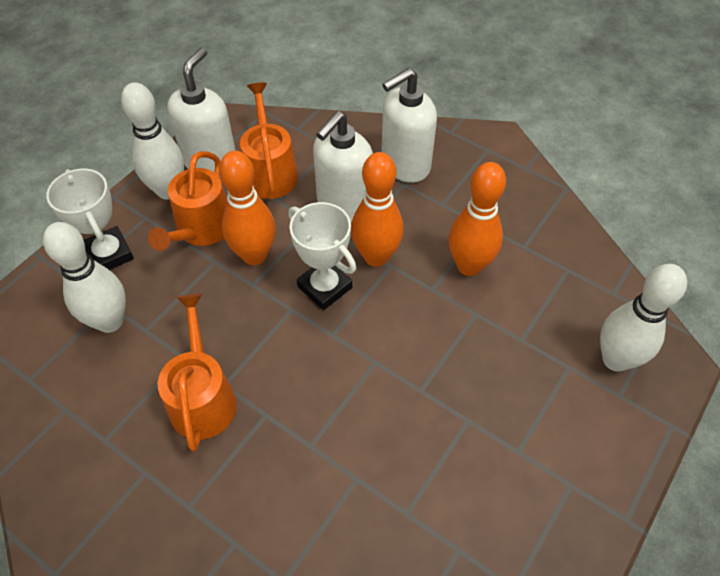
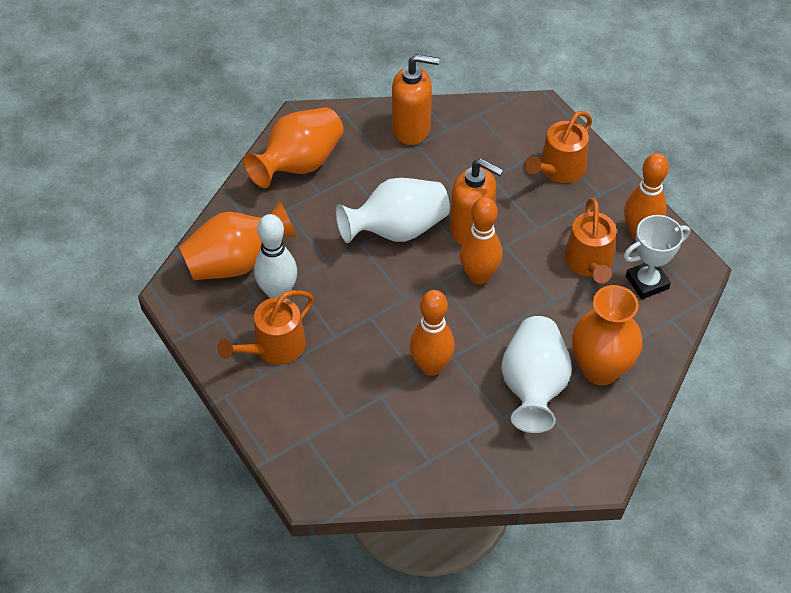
orange soap dispenser: 0 -> 2
orange vase: 0 -> 3
white bowling pin: 3 -> 1
white soap dispenser: 3 -> 0
white trophy: 2 -> 1
white vase: 0 -> 2

